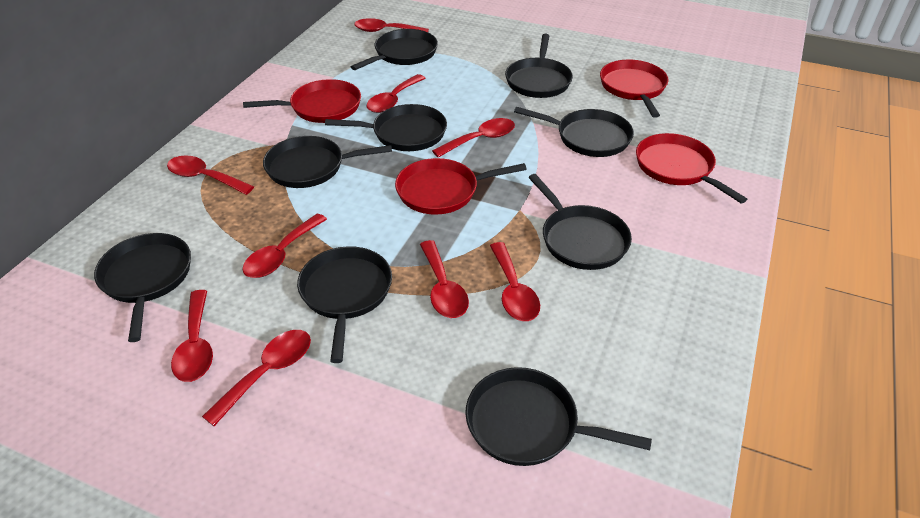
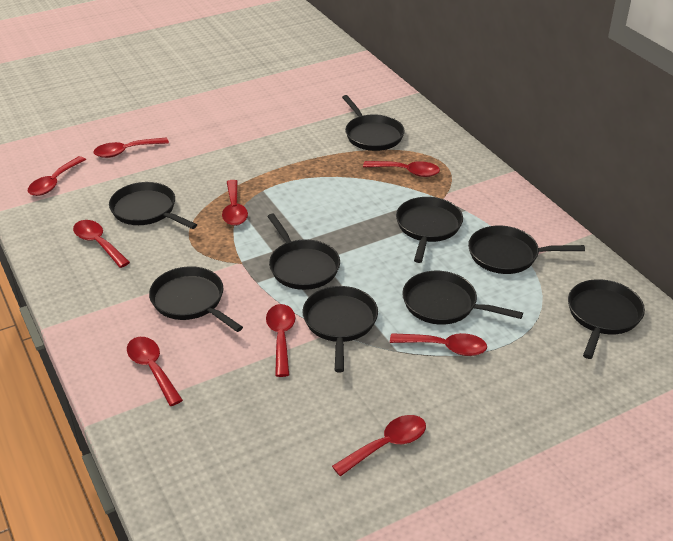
red pan: 4 -> 0

